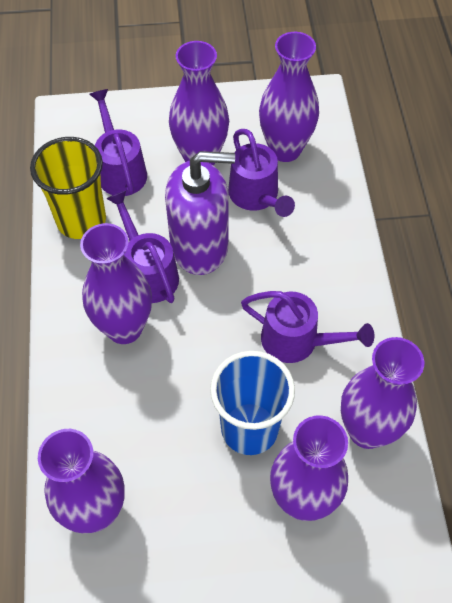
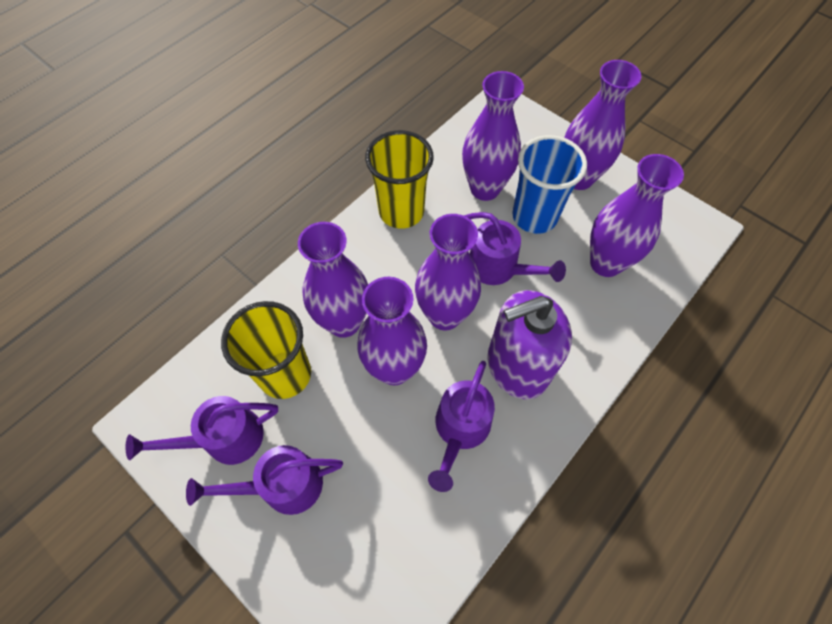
yellow cup: 1 -> 2

